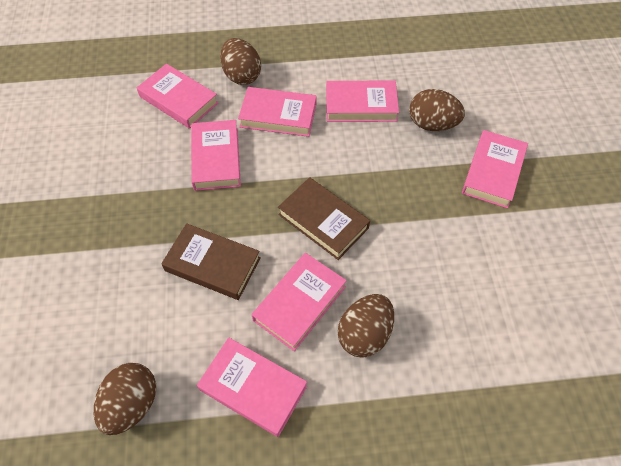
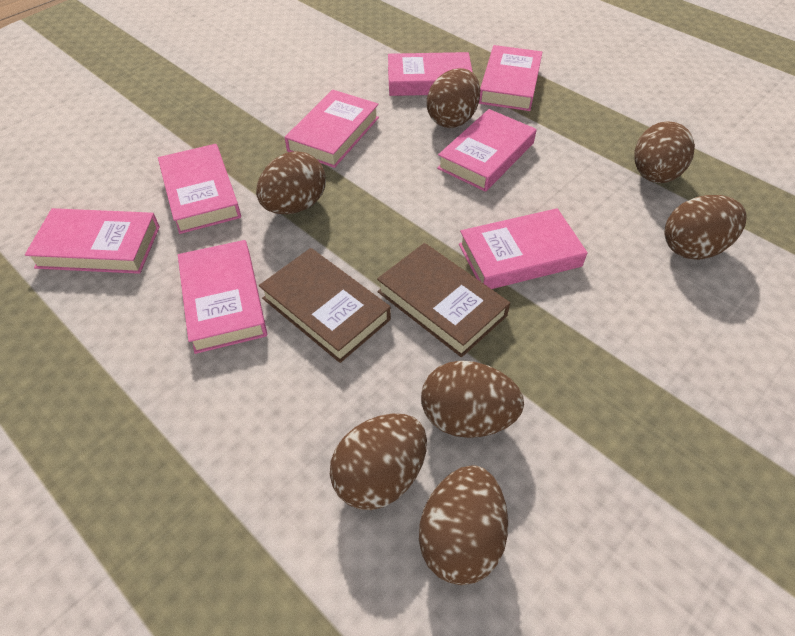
brown egg: 4 -> 7
pink book: 7 -> 8

